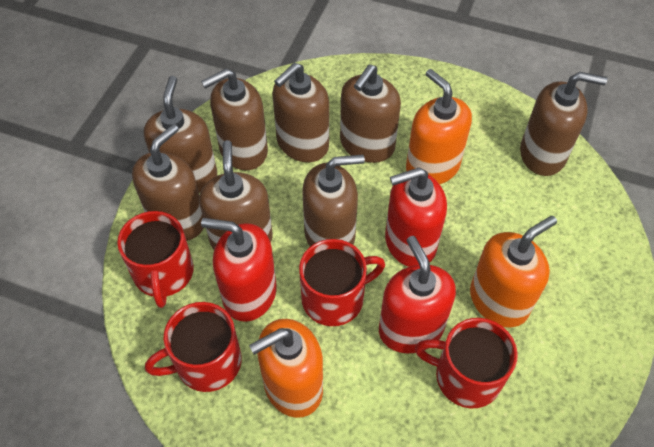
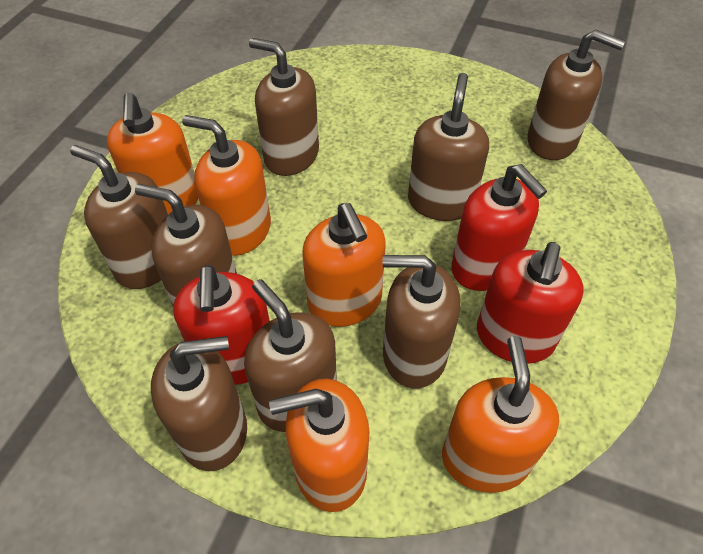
orange soap dispenser: 3 -> 5
red mug: 4 -> 0

